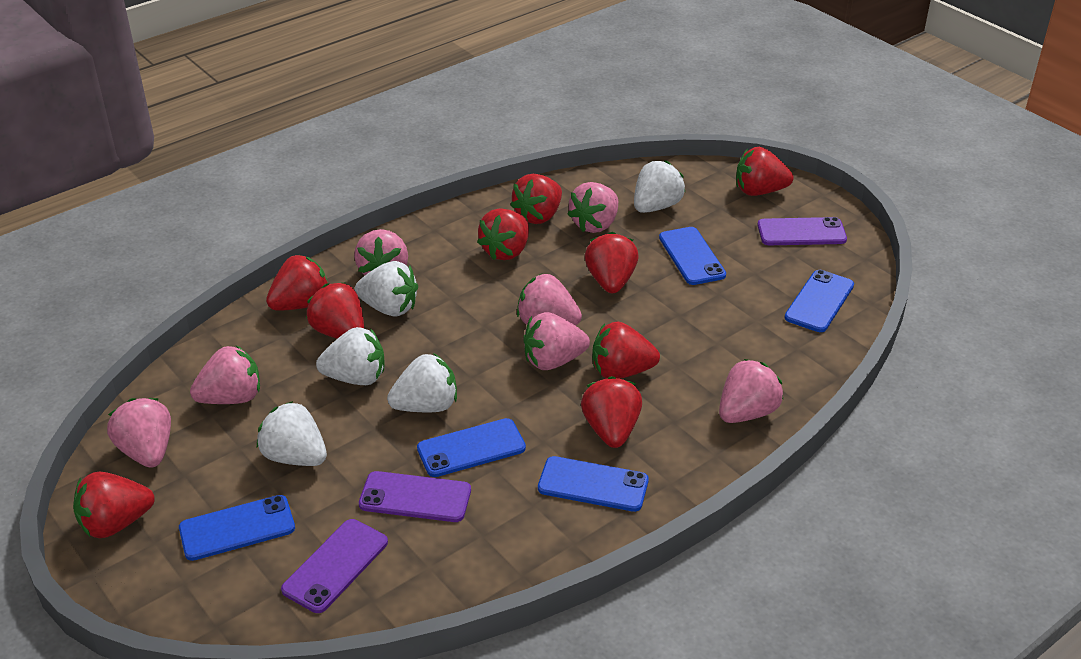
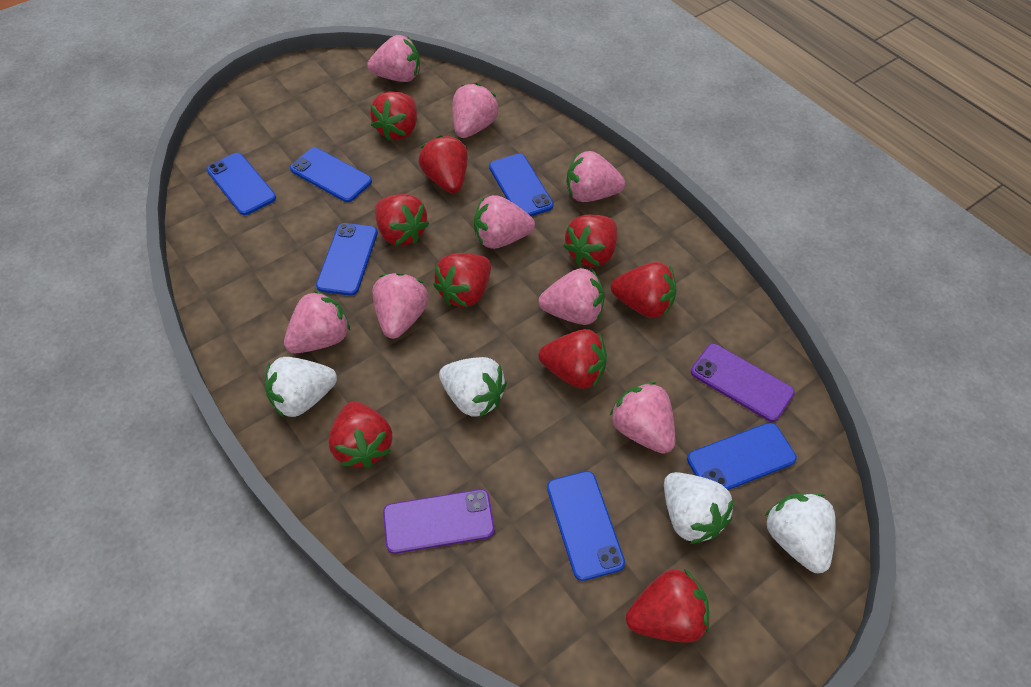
blue phone: 5 -> 6
pink strawberry: 7 -> 8
purple phone: 3 -> 2
white strawberry: 5 -> 4

